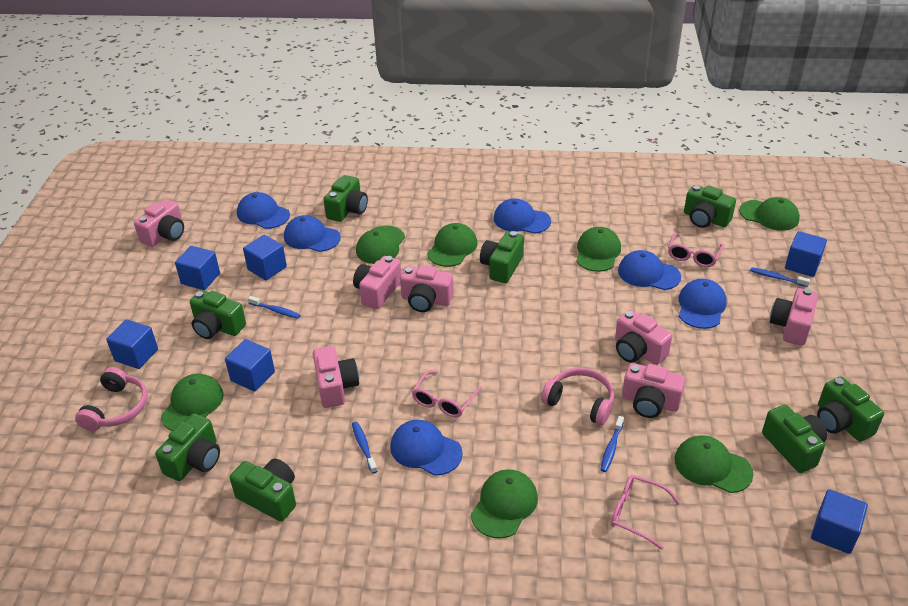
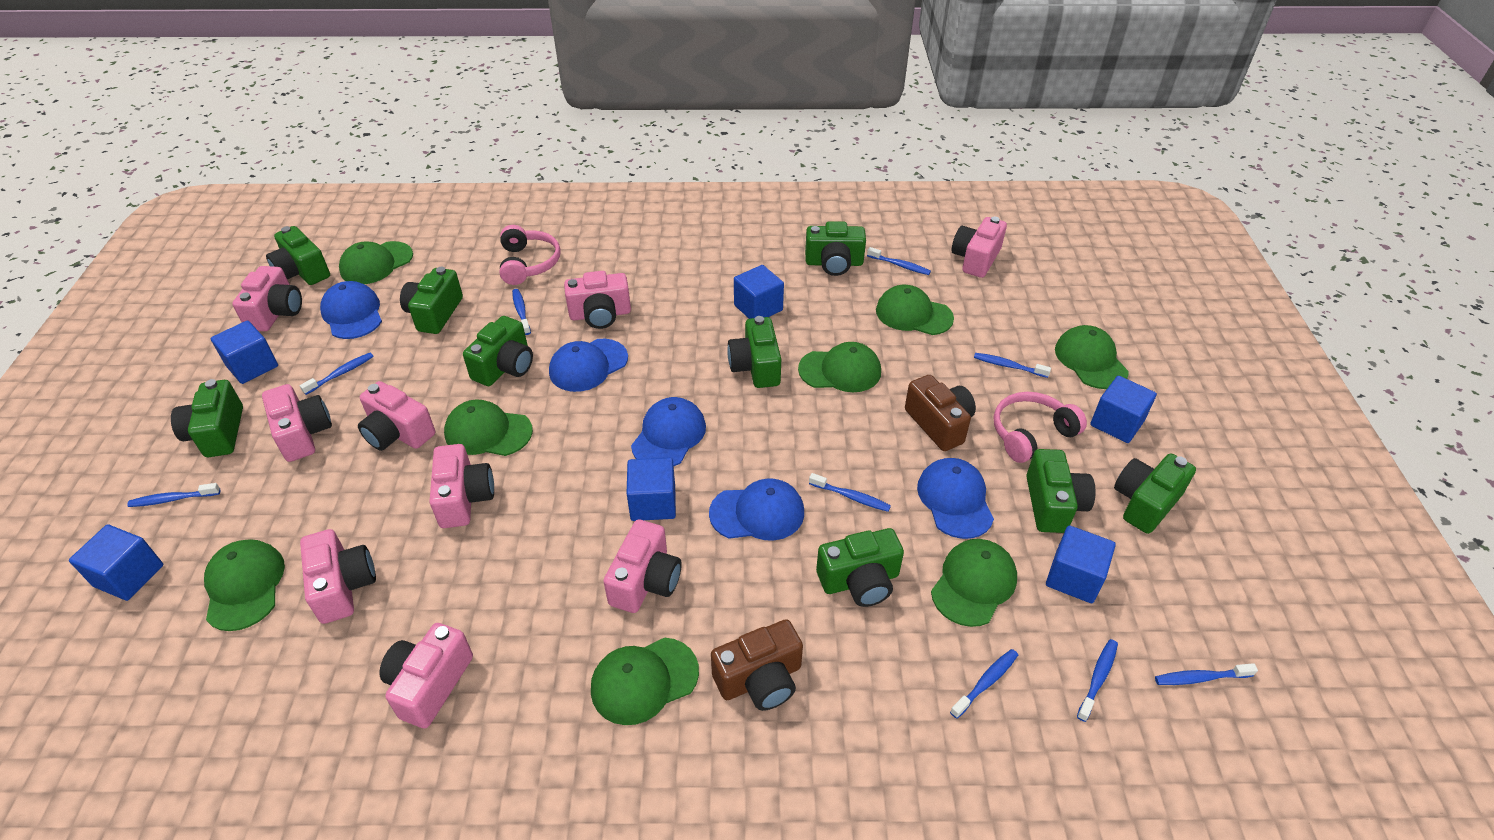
blue cap: 6 -> 5
blue toothbrush: 4 -> 9
brown camera: 0 -> 2
green camera: 8 -> 9
green cap: 7 -> 8
pink camera: 7 -> 9
pink glasses: 3 -> 0

